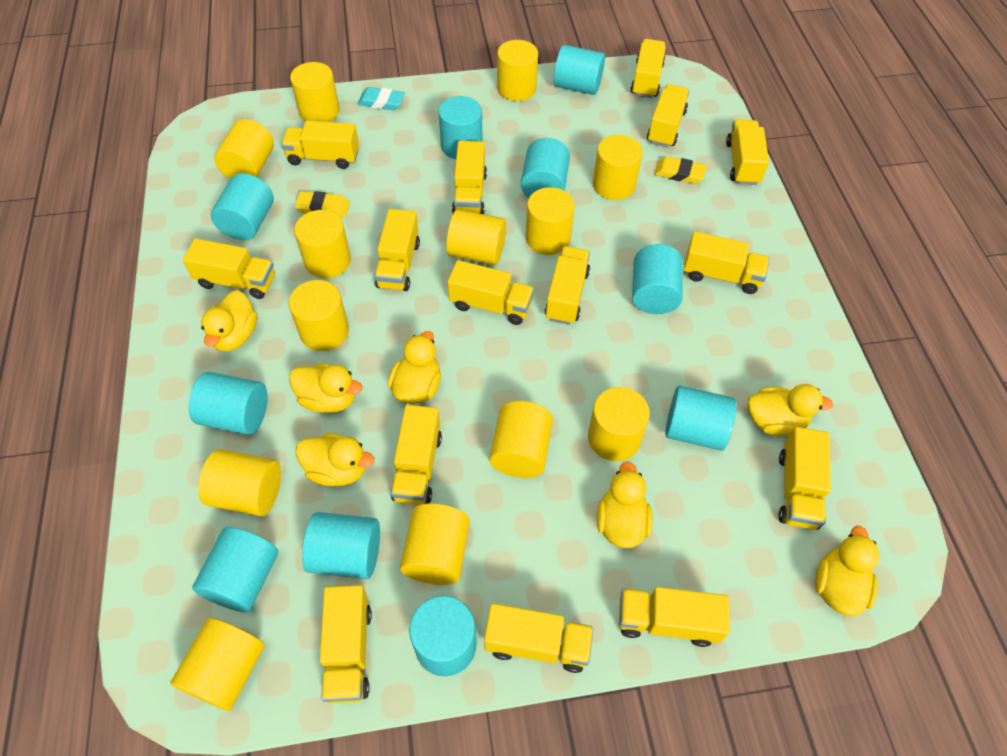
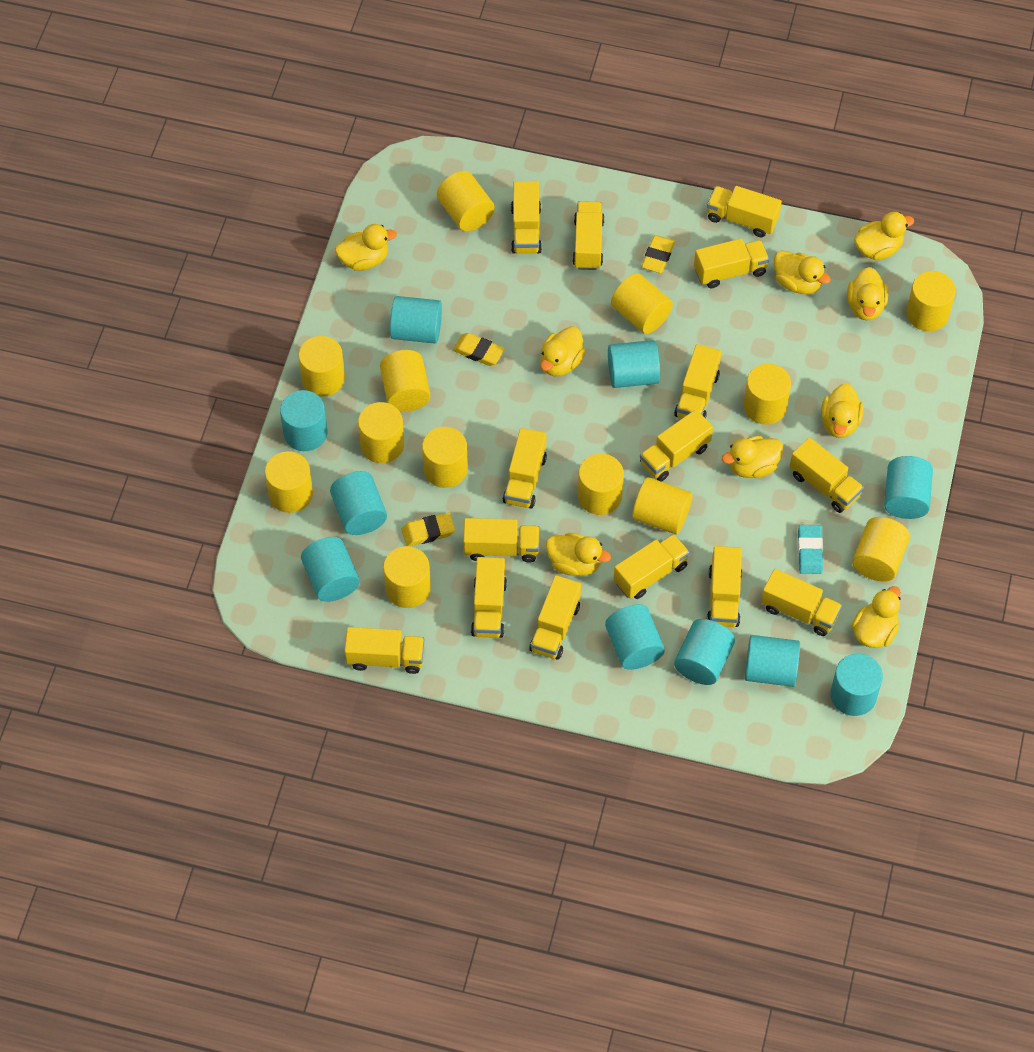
yellow duck: 7 -> 9
yellow eraser: 2 -> 3

